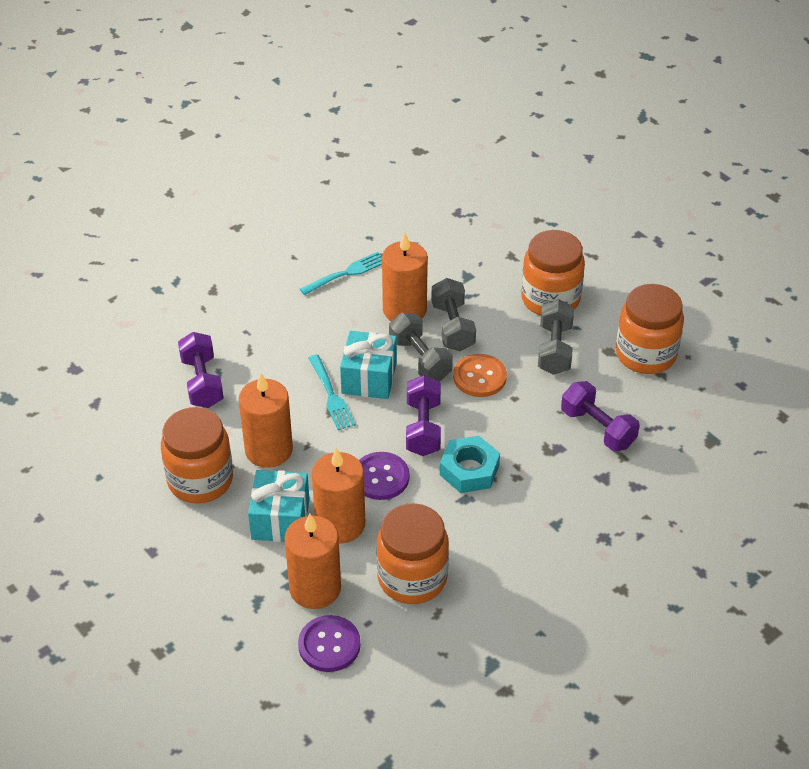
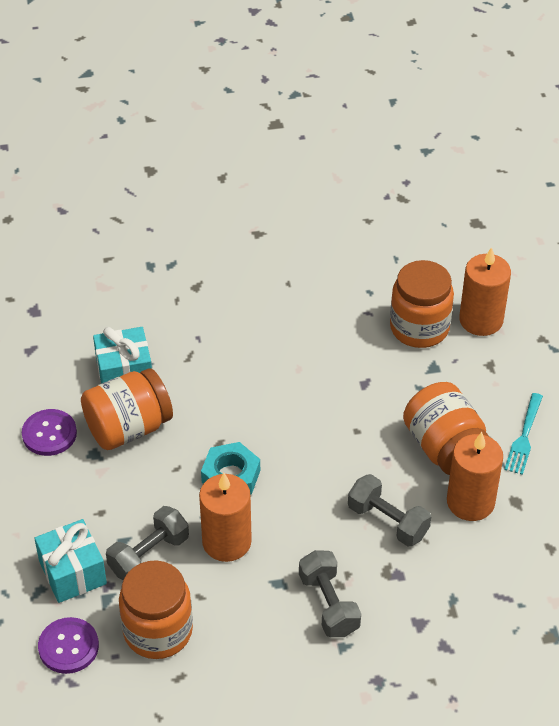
orange button: 1 -> 0
orange candle: 4 -> 3
purple dumbbell: 3 -> 0
turquoise fork: 2 -> 1

